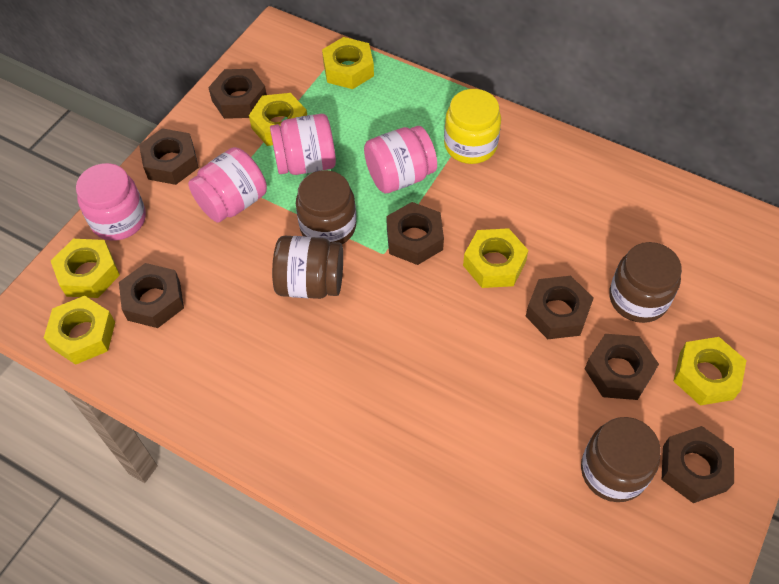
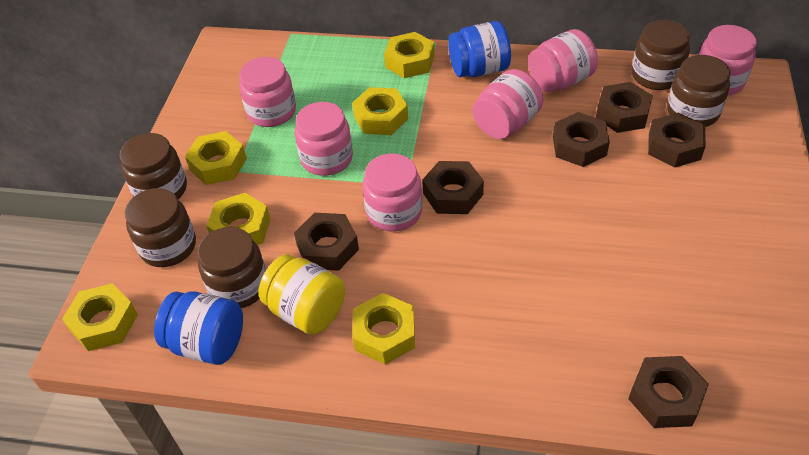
blue jar: 0 -> 2
brown jar: 4 -> 5
brown nut: 7 -> 6
pink jar: 4 -> 6

